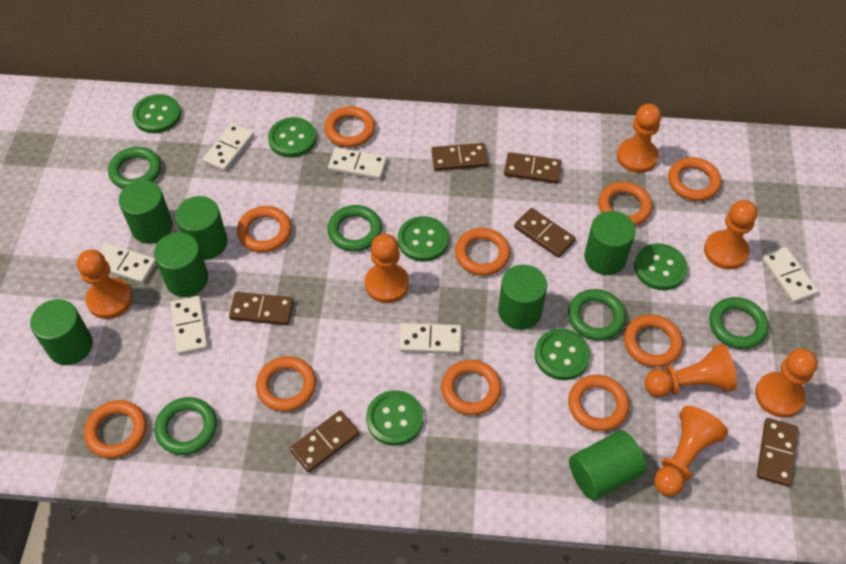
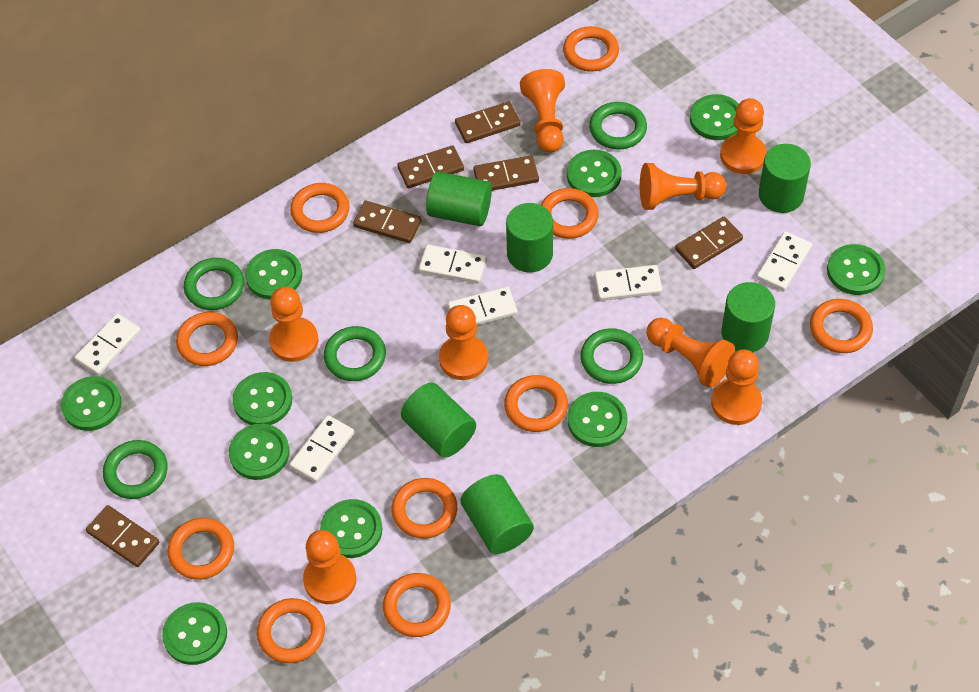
green button: 6 -> 10
green cylinder: 7 -> 6
orange pawn: 7 -> 8

